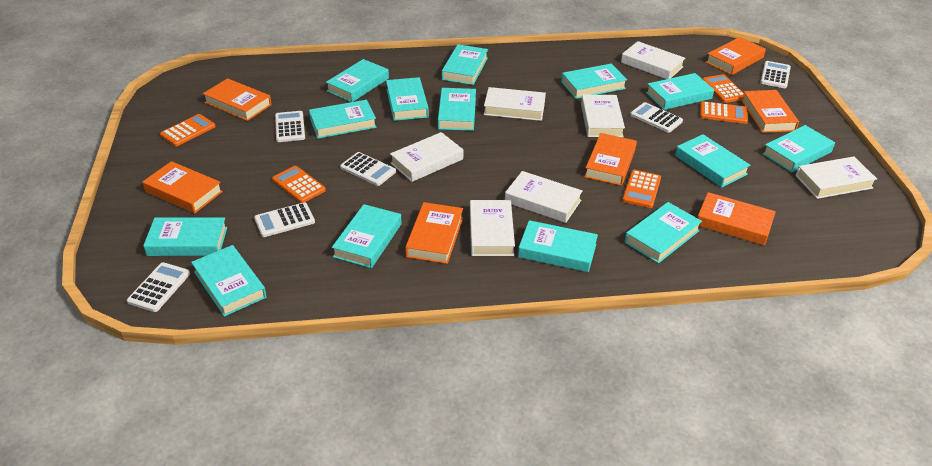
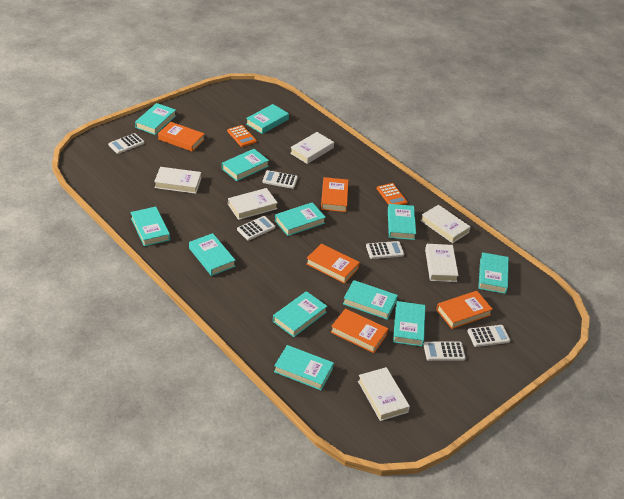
orange book: 7 -> 5
orange calculator: 5 -> 2
turquoise book: 14 -> 12
white book: 7 -> 6

